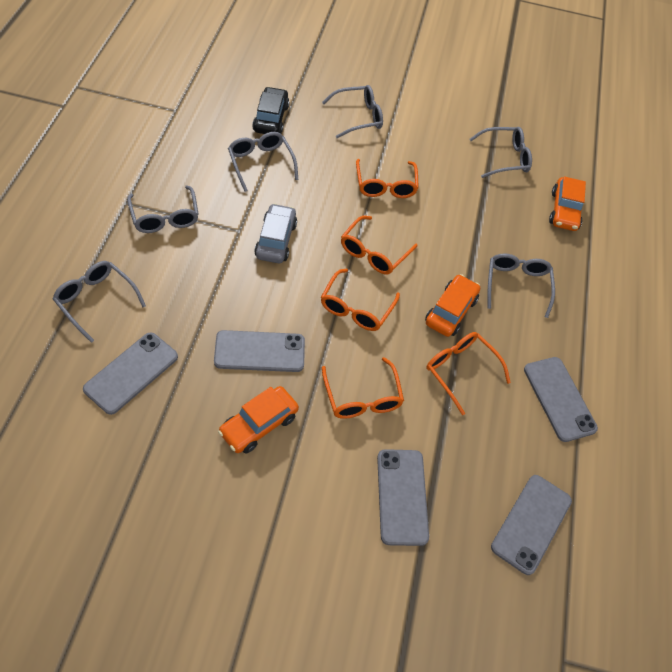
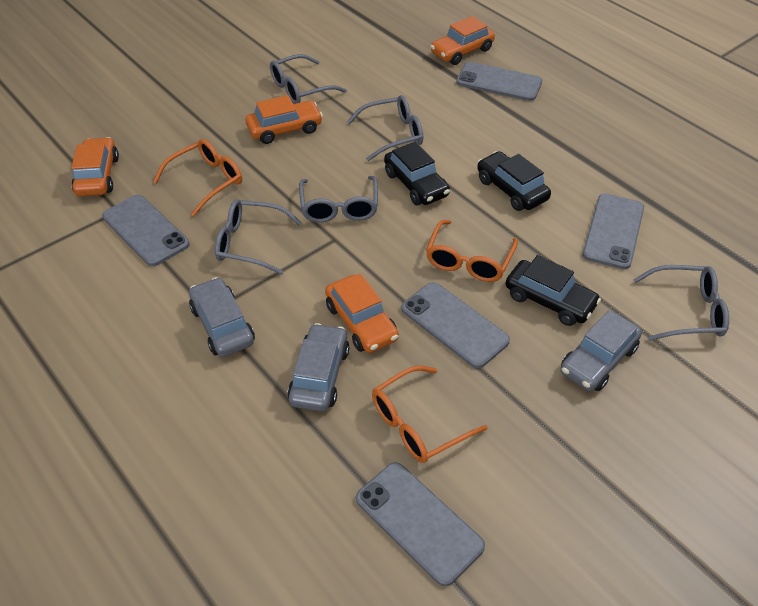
black car: 1 -> 3
grey car: 1 -> 3
grey glasses: 6 -> 5
orange car: 3 -> 4
orange glasses: 5 -> 3

